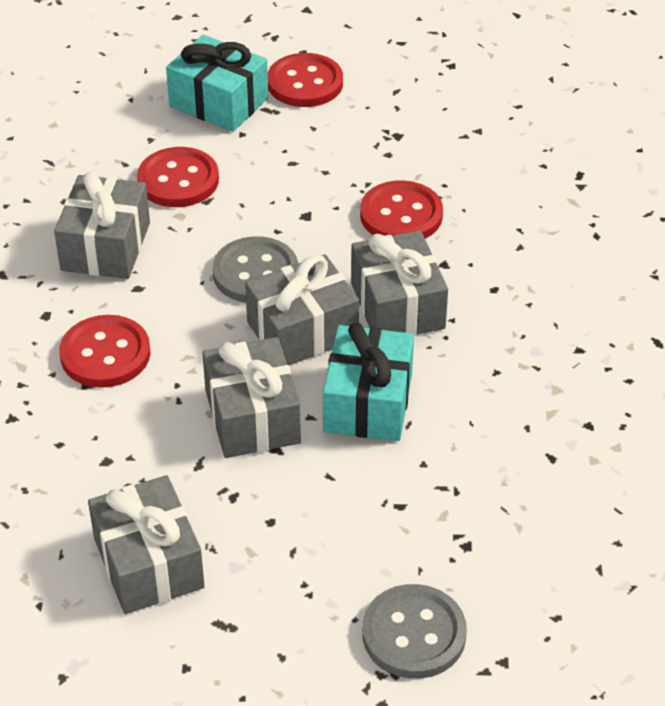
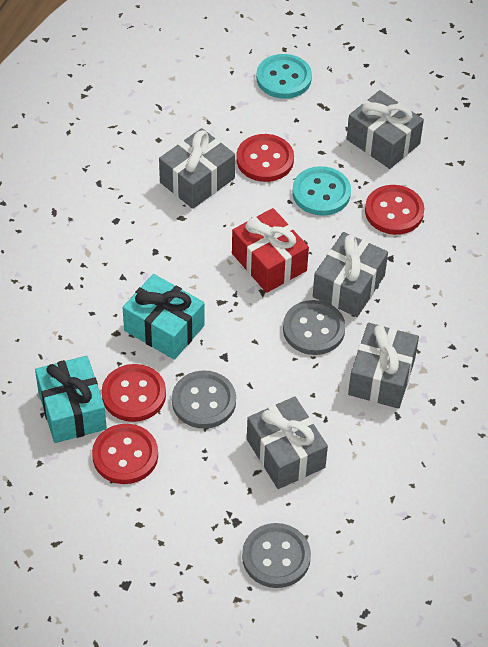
grey button: 2 -> 3
red gift: 0 -> 1
turquoise button: 0 -> 2

